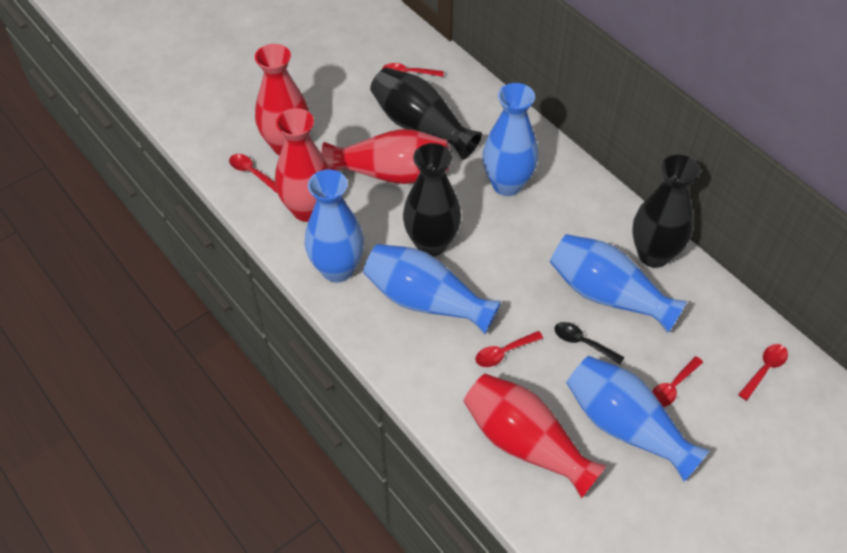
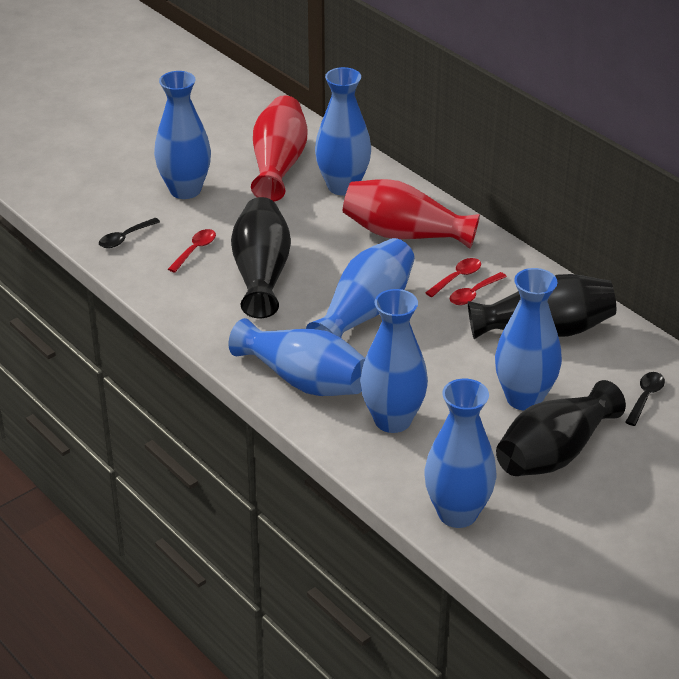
black spoon: 1 -> 2
blue vase: 5 -> 7
red spoon: 5 -> 3
red vase: 4 -> 2

